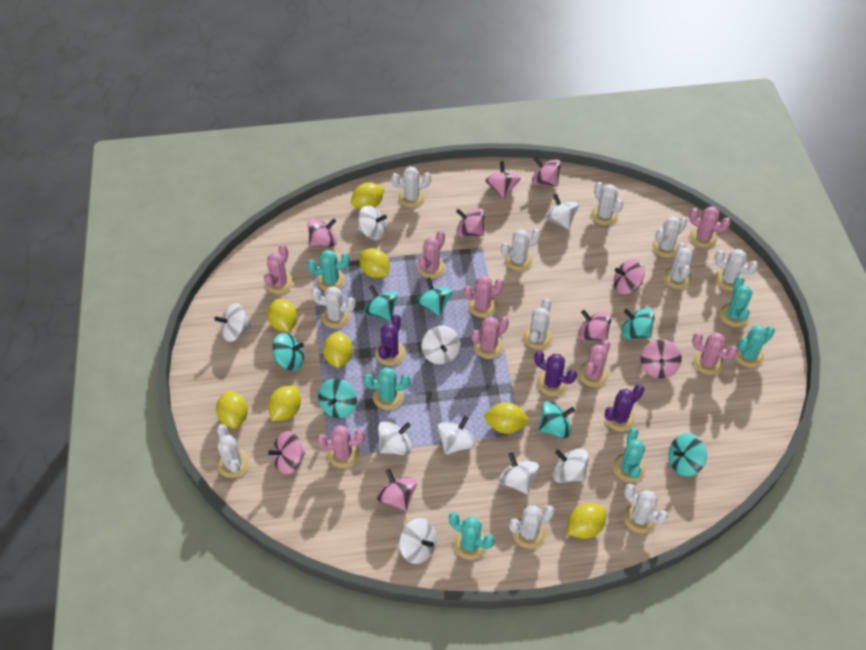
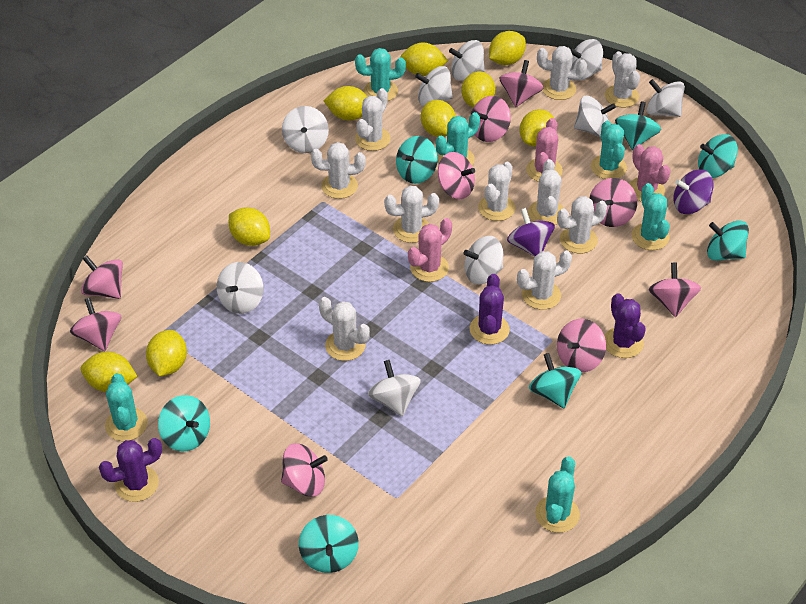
pink cactus: 8 -> 3
purple spinning top: 0 -> 2
white cactus: 11 -> 10
yellow lemon: 8 -> 9

